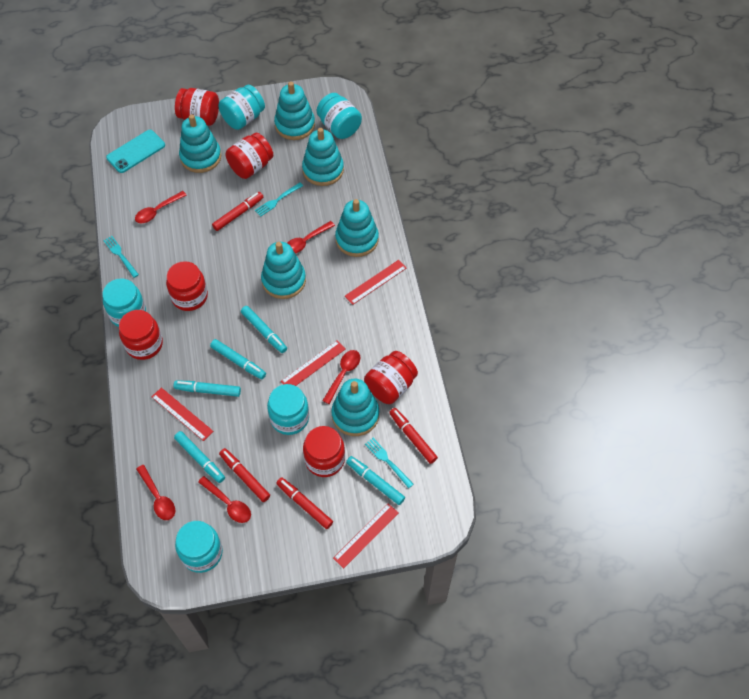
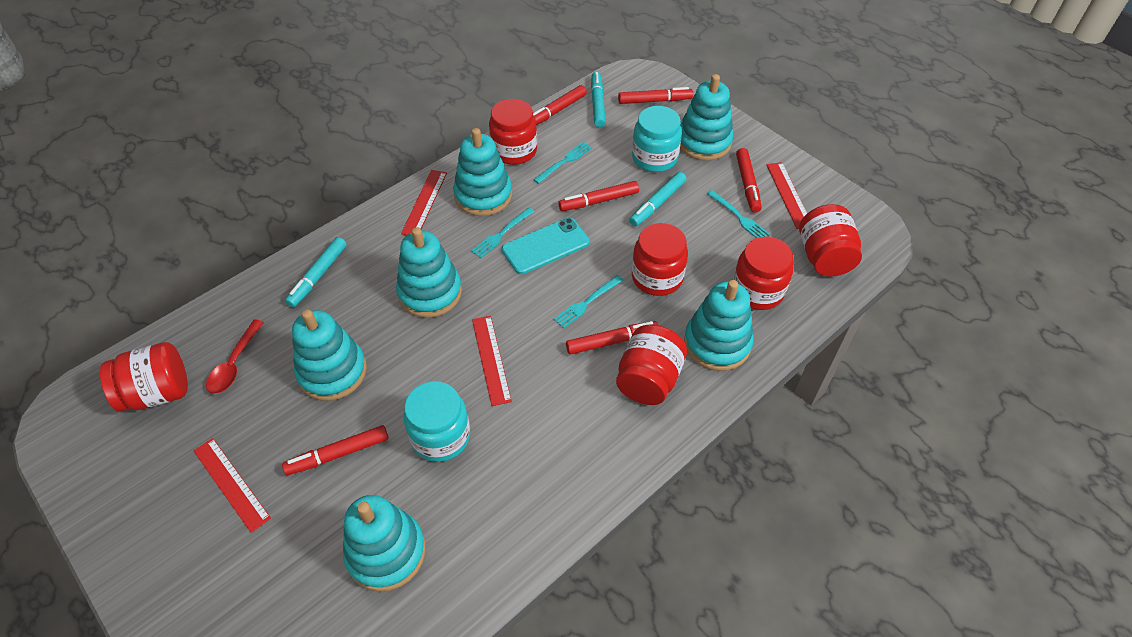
red marker: 4 -> 6
red spoon: 5 -> 1
turquoise fork: 3 -> 4
turquoise jar: 5 -> 2
turquoise marker: 5 -> 3

